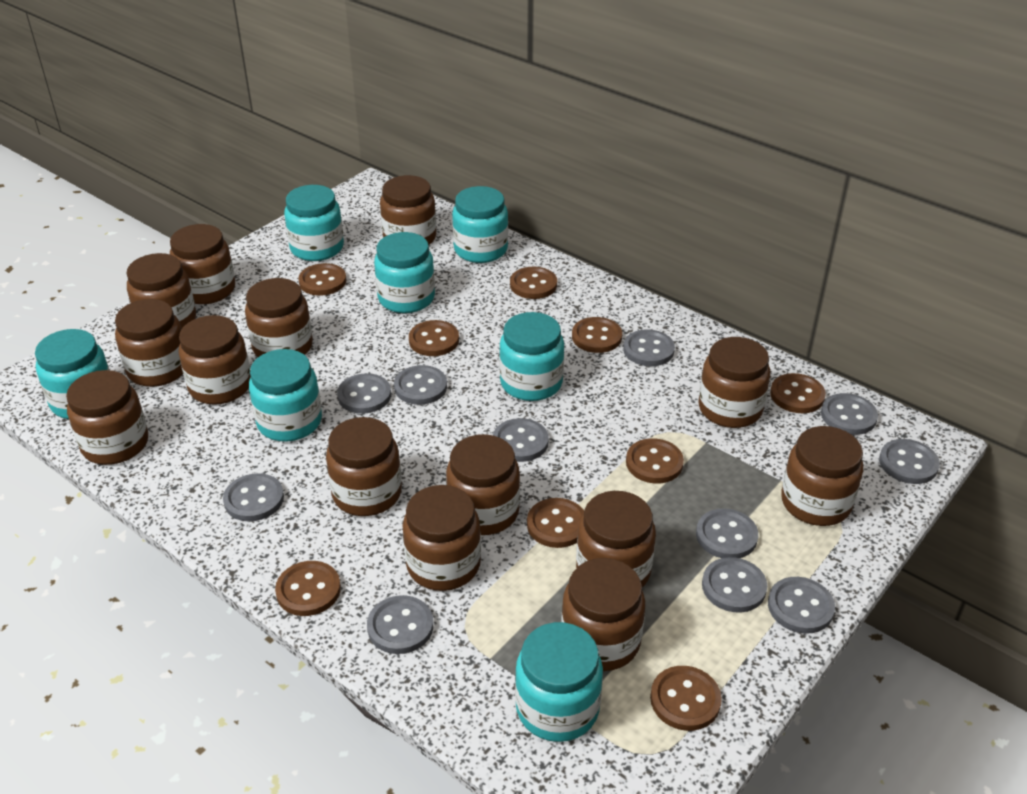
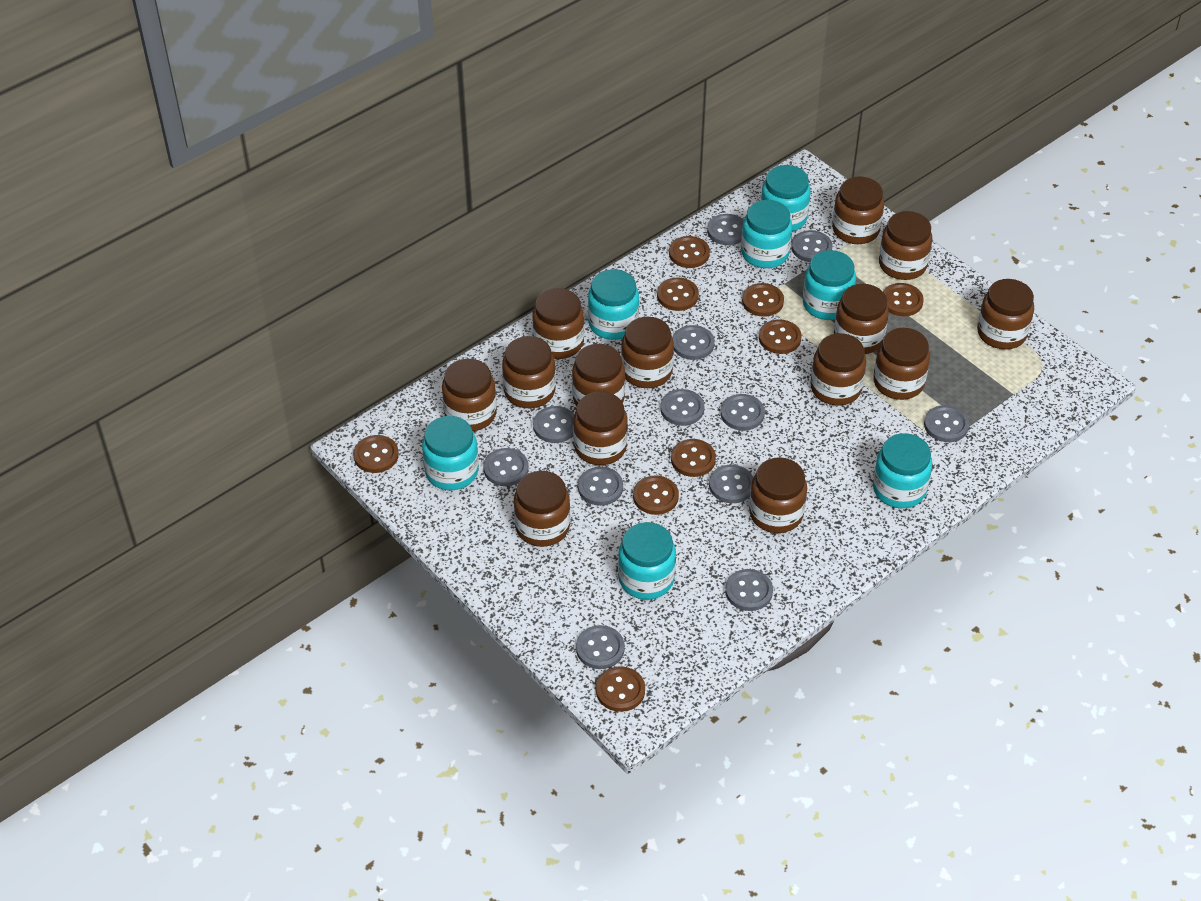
grey button: 11 -> 12

